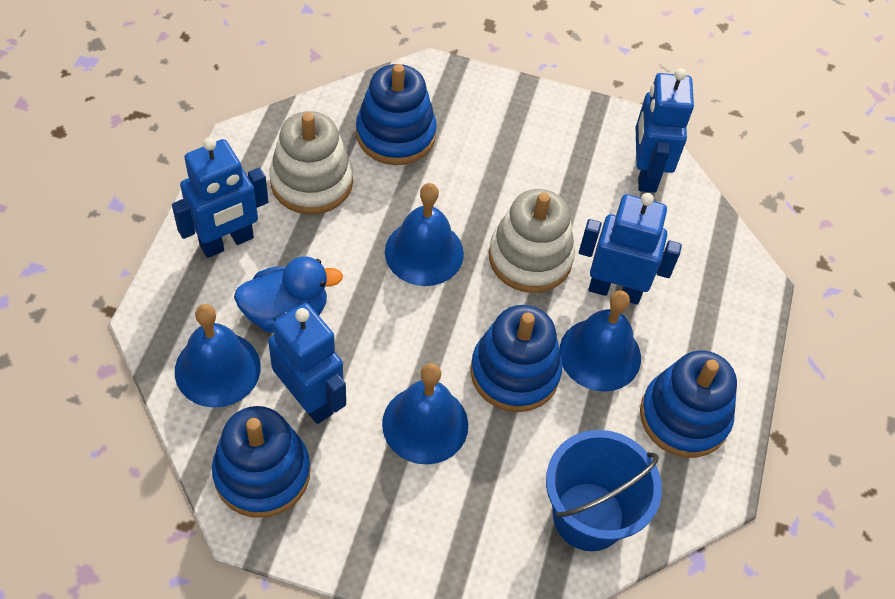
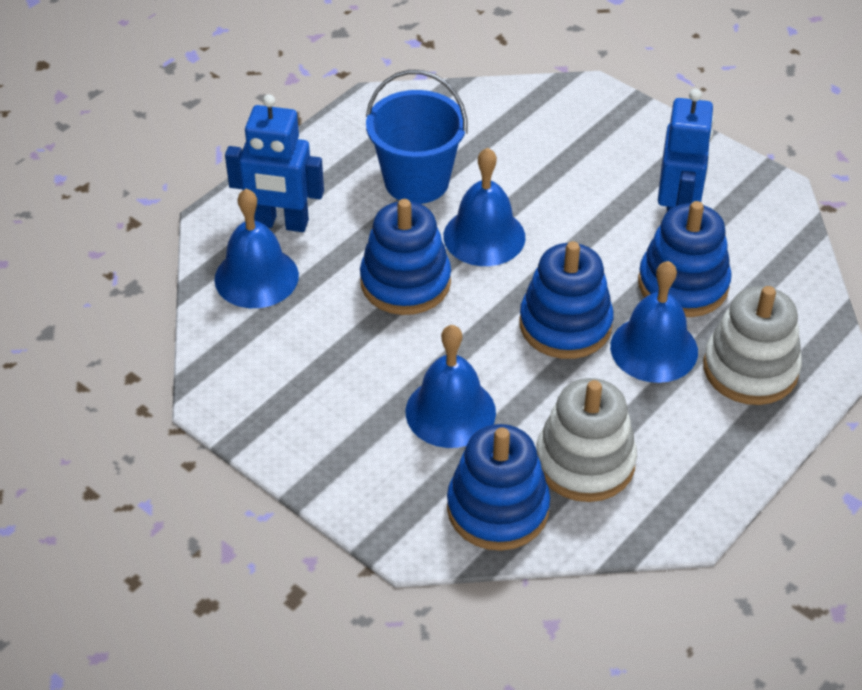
blue duck: 1 -> 0
blue robot: 4 -> 2

